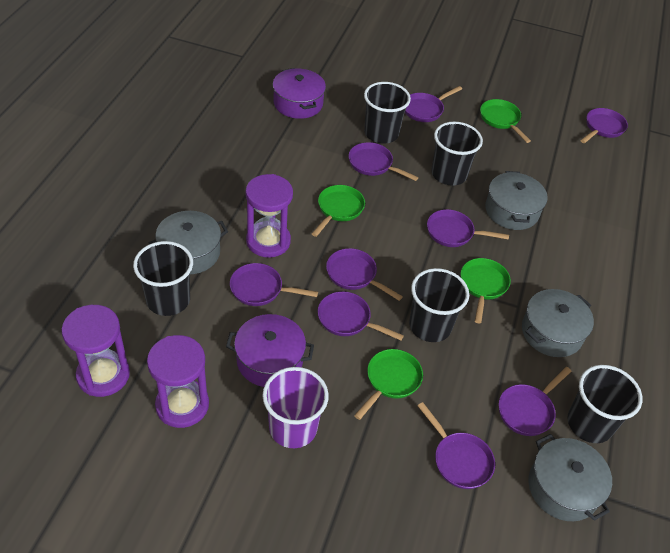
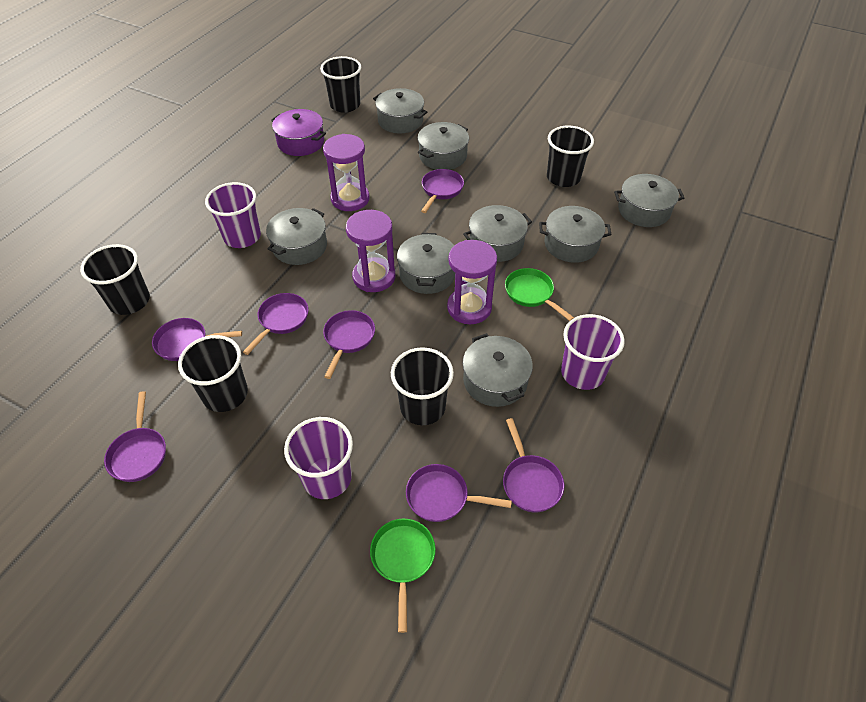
green pan: 4 -> 2
grey pot: 4 -> 8
purple cup: 1 -> 3
purple pan: 9 -> 7
purple pot: 2 -> 1

